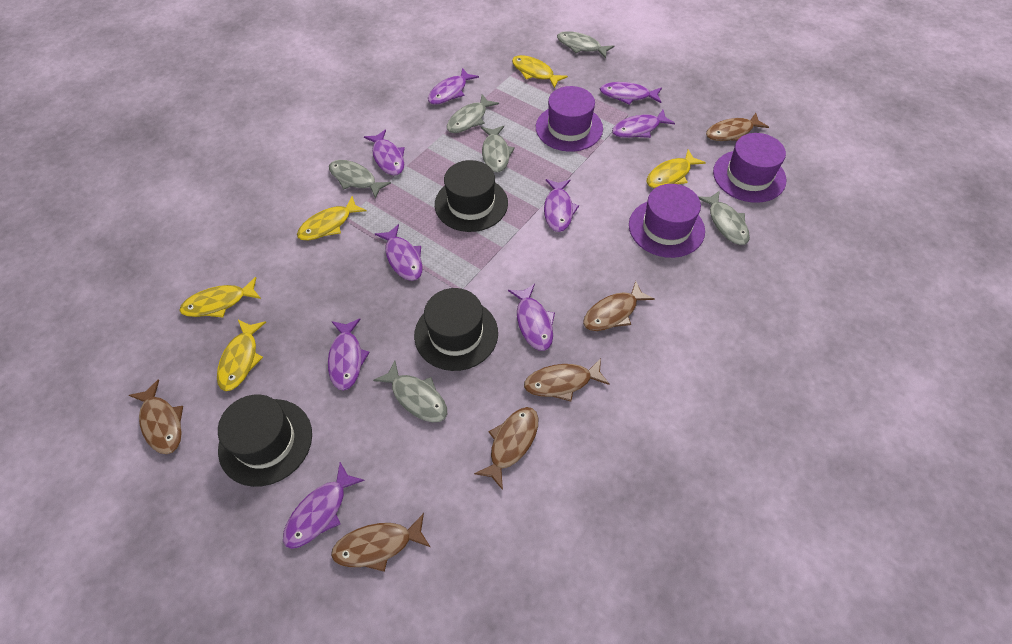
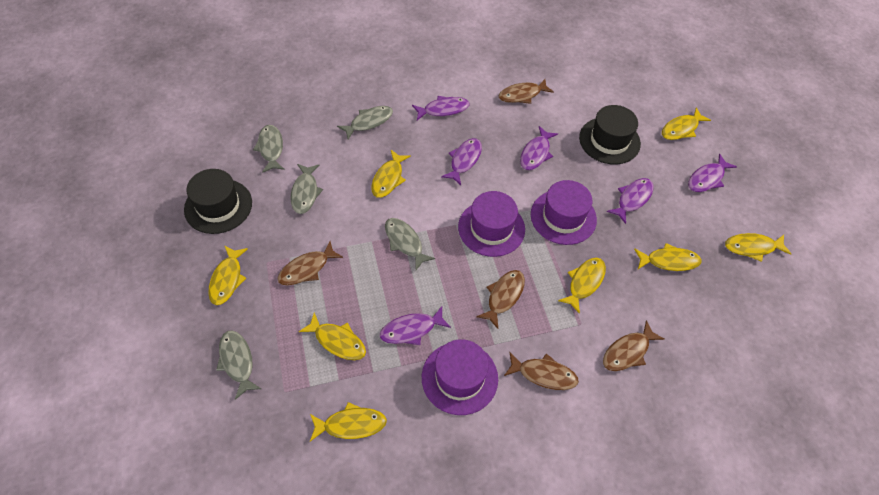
black hat: 3 -> 2
brown fish: 6 -> 5
grey fish: 6 -> 5
purple fish: 9 -> 6
yellow fish: 5 -> 8

